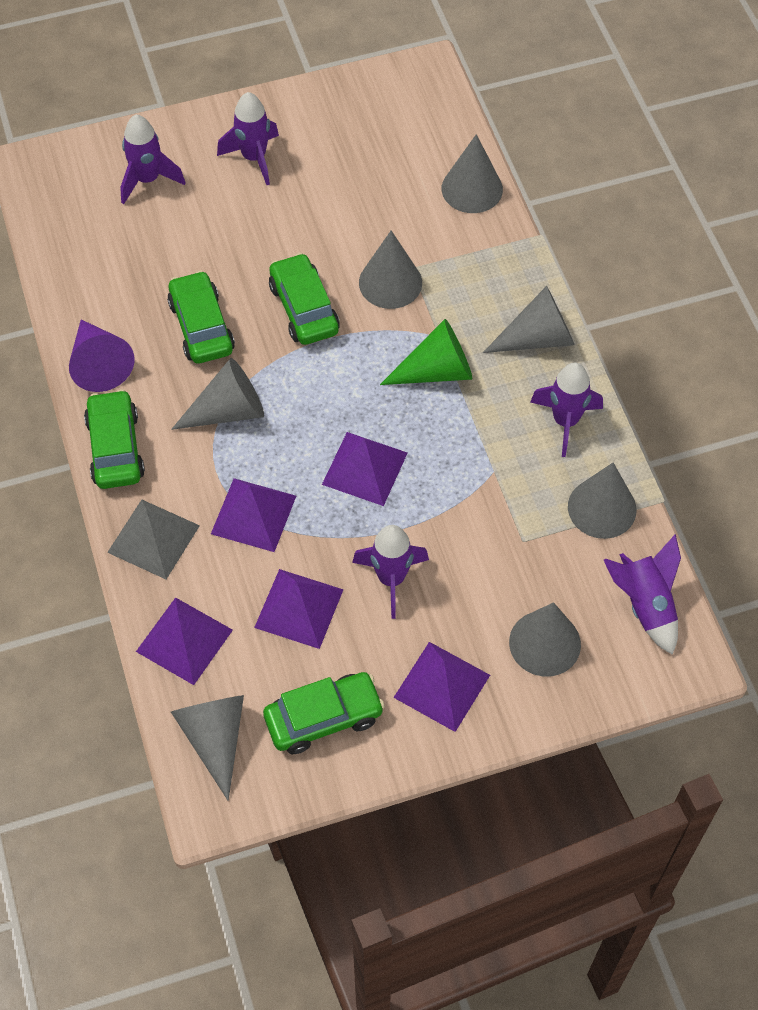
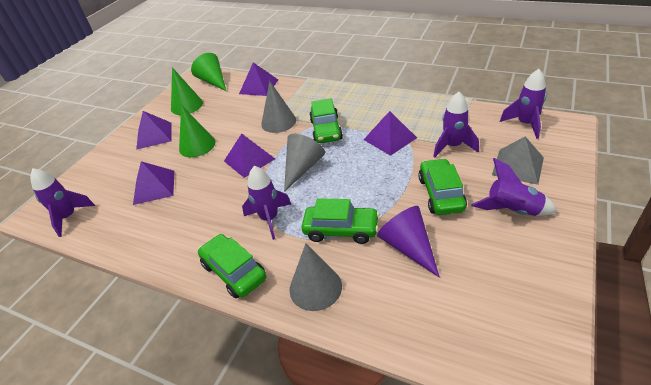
green cone: 1 -> 3
grey cone: 7 -> 3

